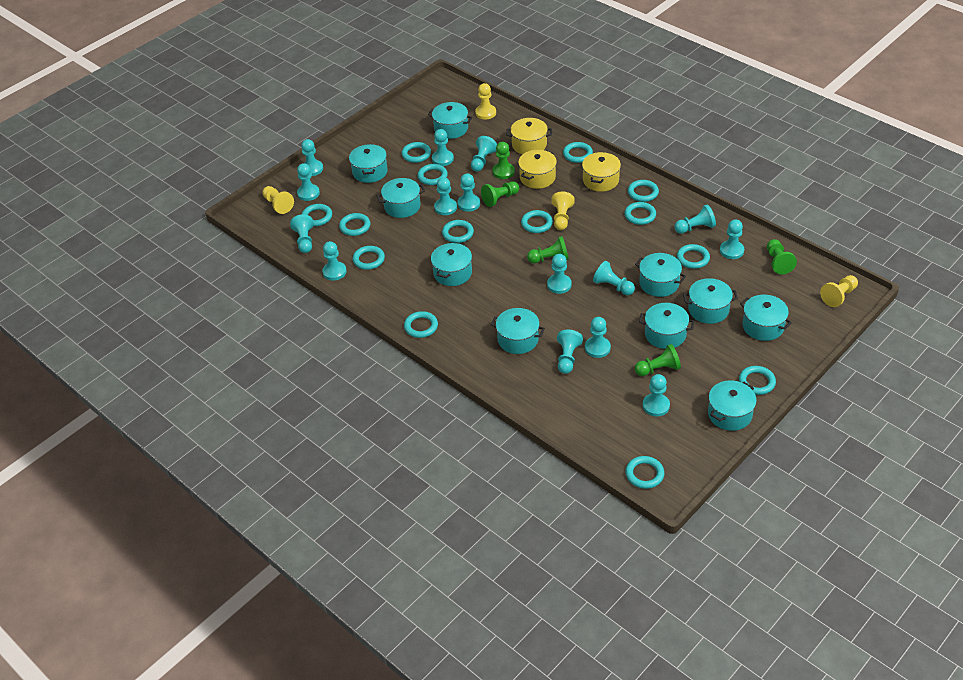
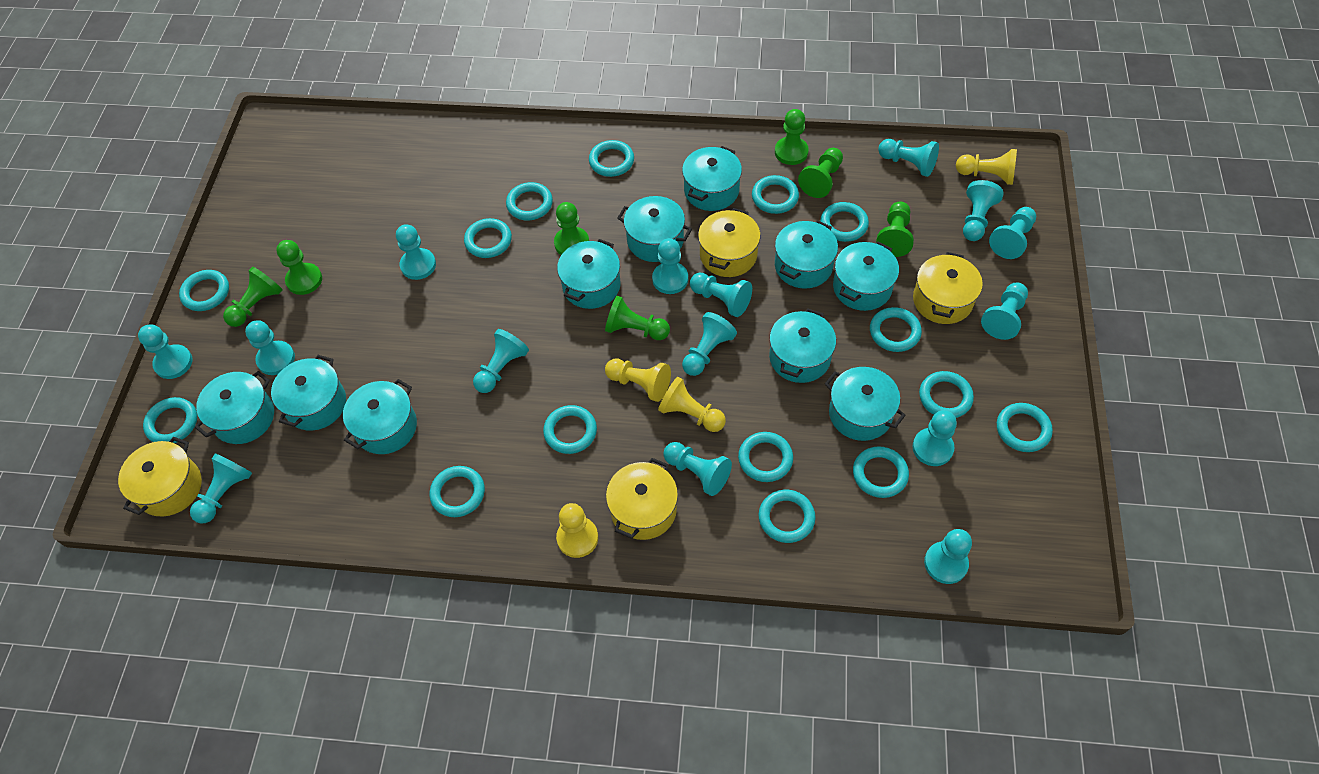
green pawn: 5 -> 7
turquoise ring: 14 -> 15
yellow pot: 3 -> 4

